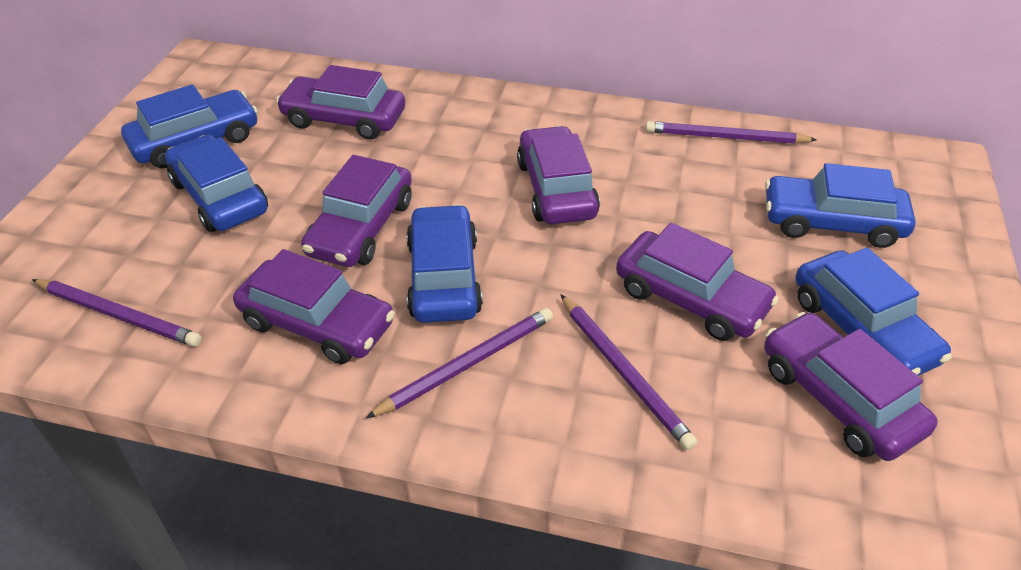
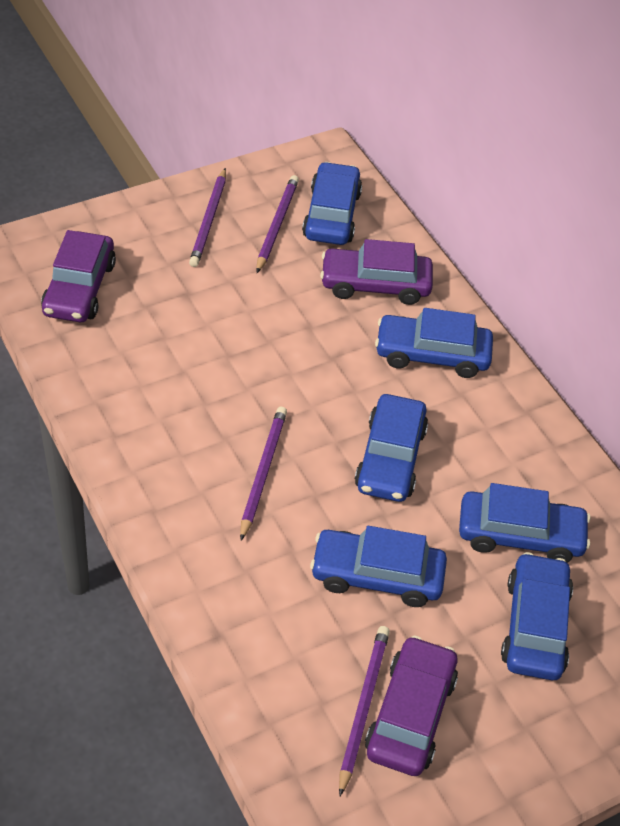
blue car: 5 -> 6
purple car: 6 -> 3

